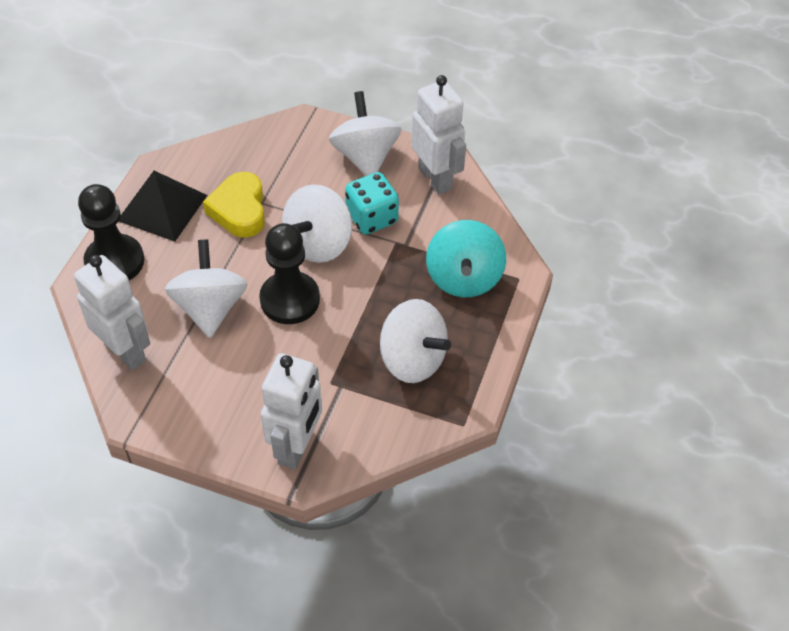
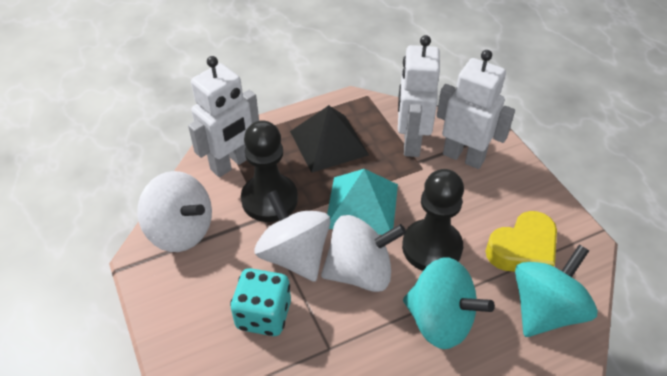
turquoise pyramid: 0 -> 1
turquoise spinning top: 1 -> 2
white spinning top: 4 -> 3

